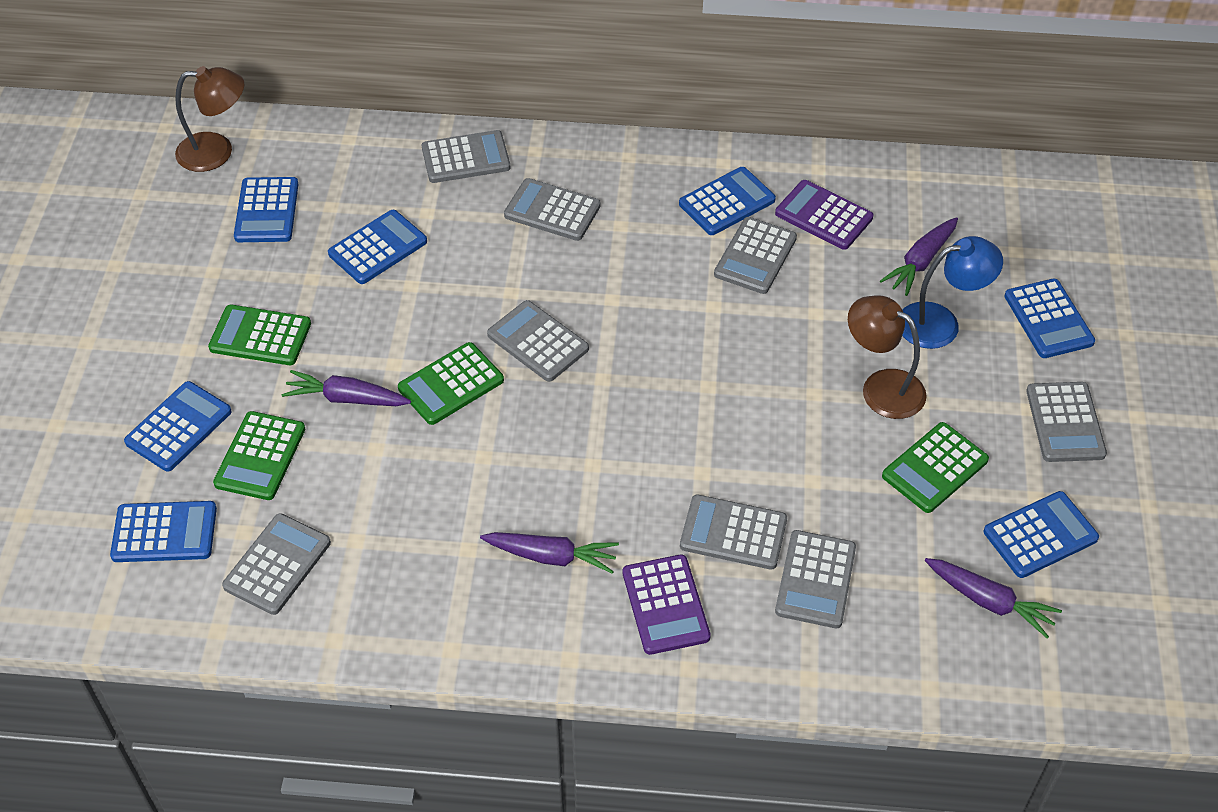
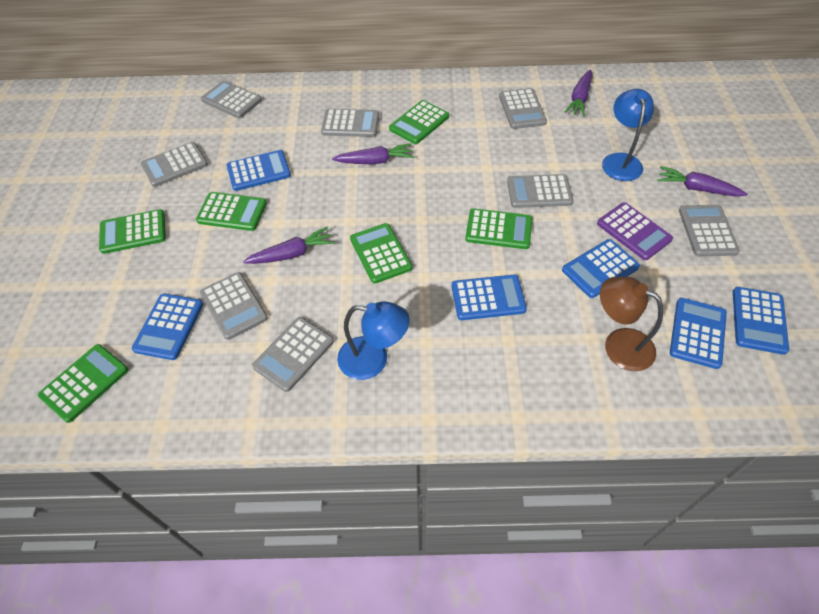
blue calculator: 7 -> 6
blue lamp: 1 -> 2
brown lamp: 2 -> 1
green calculator: 4 -> 6
purple calculator: 2 -> 1

